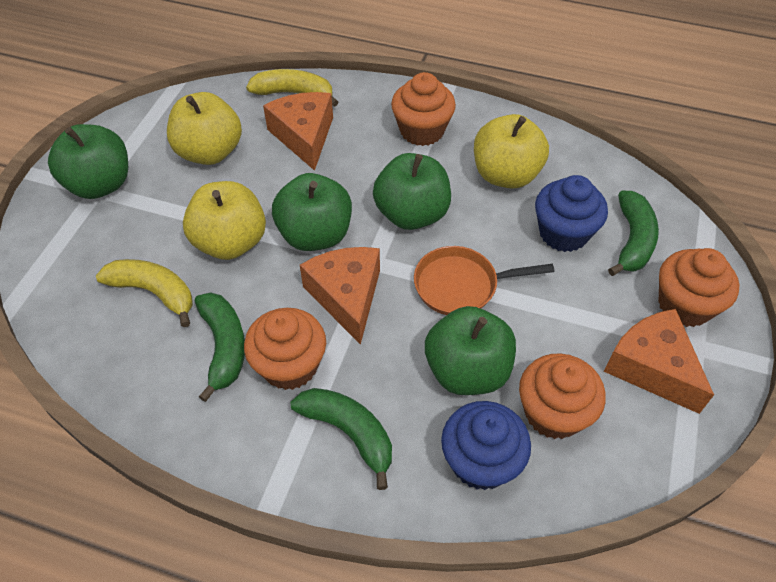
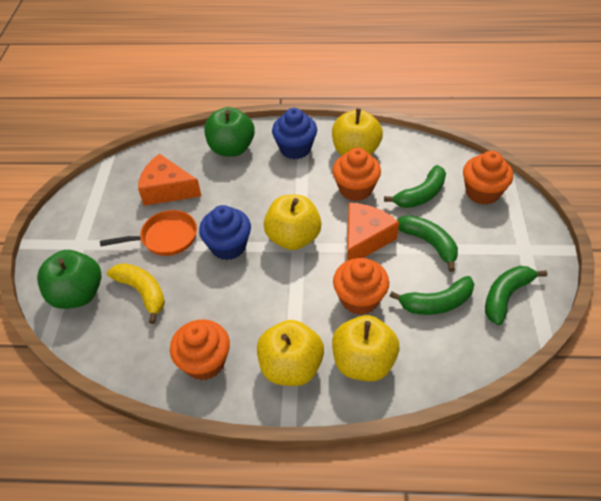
green apple: 4 -> 2
green banana: 3 -> 4
orange cheese: 3 -> 2
yellow apple: 3 -> 4
yellow banana: 2 -> 1

